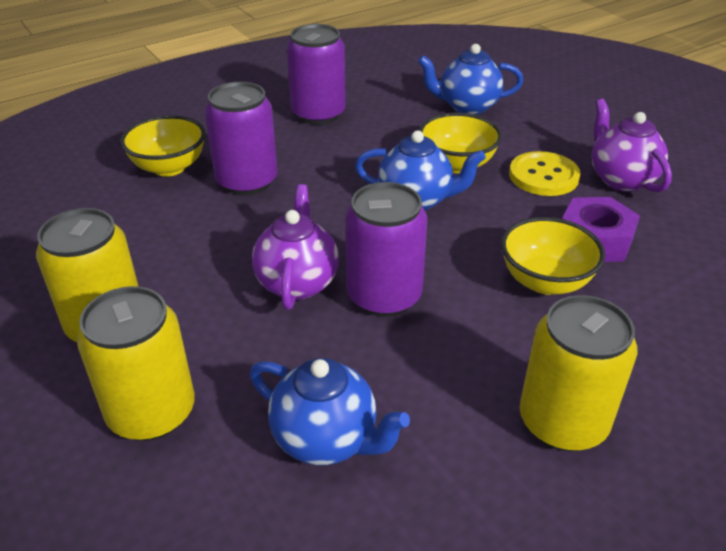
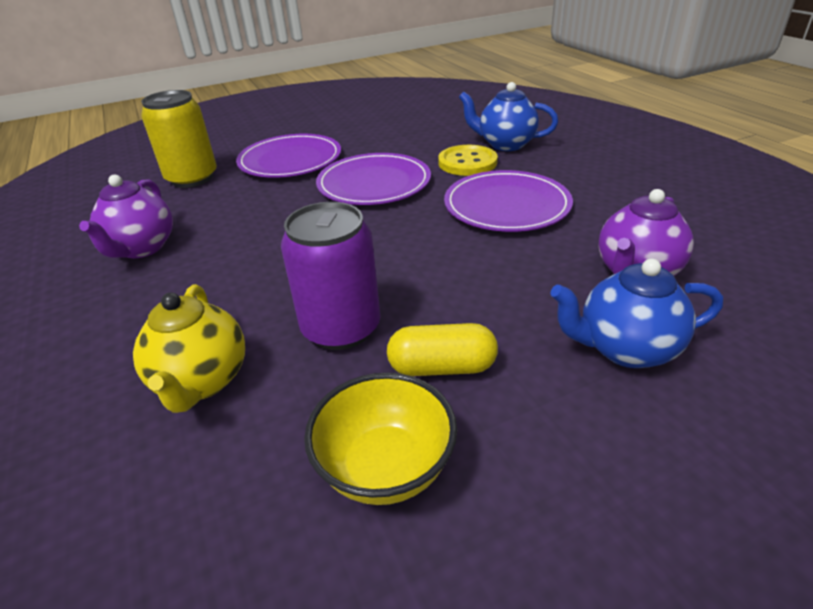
blue teapot: 3 -> 2
purple can: 3 -> 1
purple nut: 1 -> 0
purple plate: 0 -> 3
yellow bowl: 3 -> 1
yellow can: 3 -> 1
yellow capsule: 0 -> 1
yellow teapot: 0 -> 1

